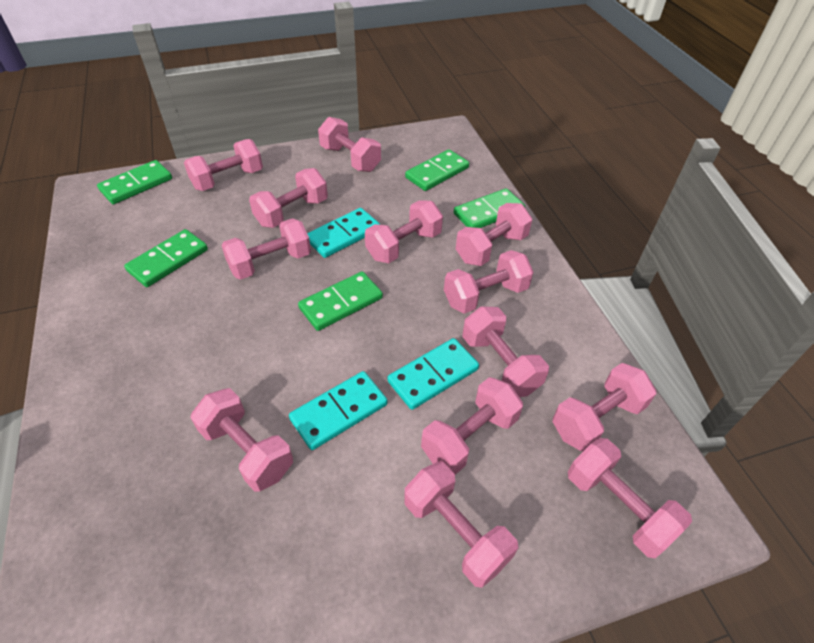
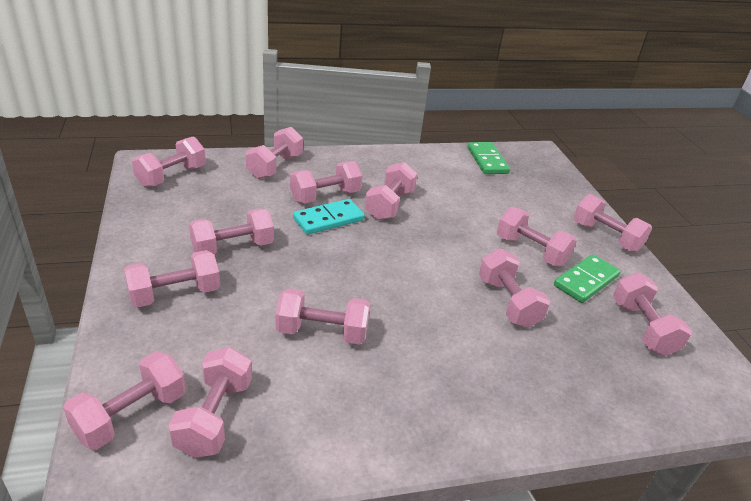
green domino: 5 -> 2
turquoise domino: 3 -> 1

